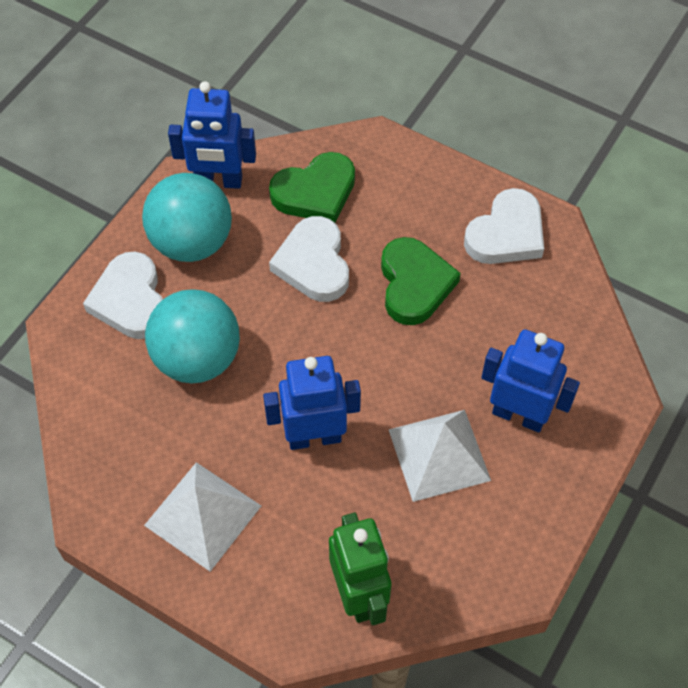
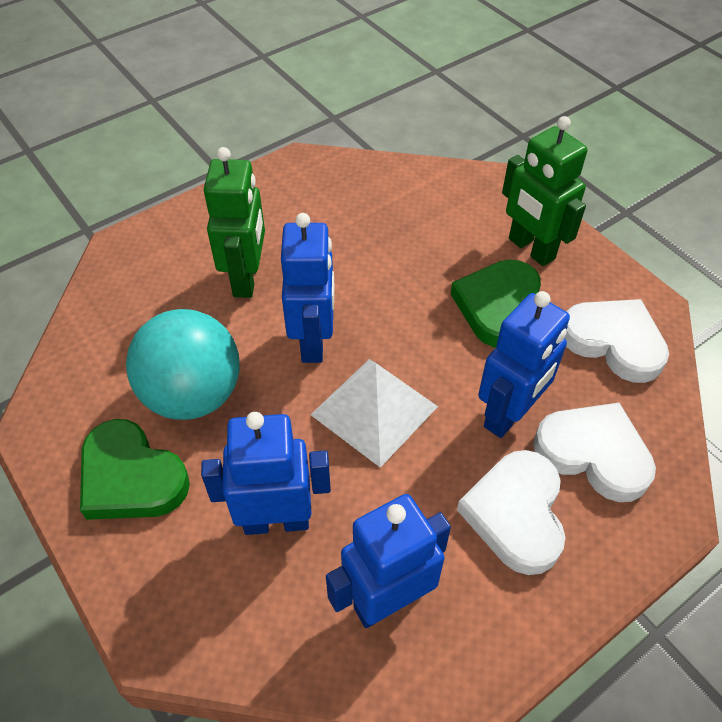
blue robot: 3 -> 4
green robot: 1 -> 2
turquoise ball: 2 -> 1
white pyramid: 2 -> 1

